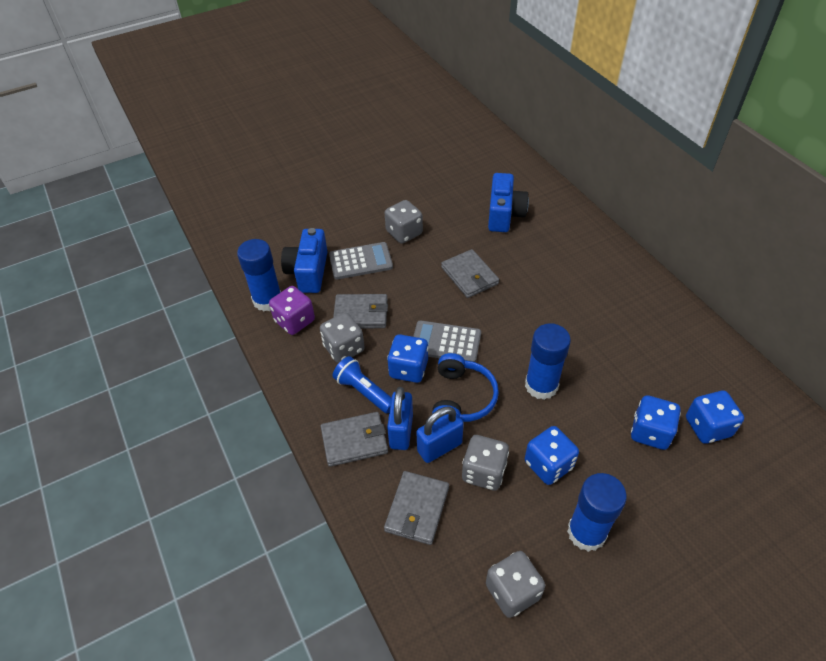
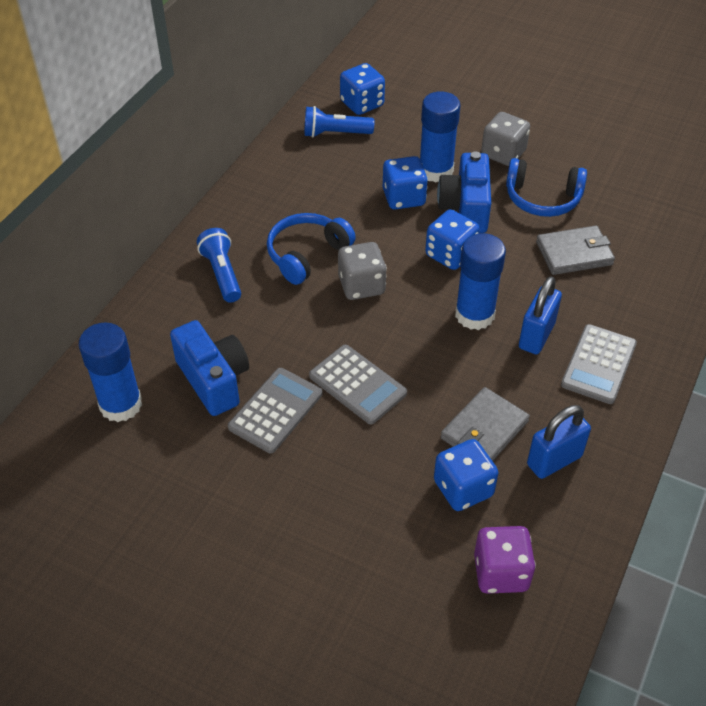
blue flashlight: 1 -> 2
blue headphones: 1 -> 2
grey calculator: 2 -> 3
grey dice: 4 -> 2
grey wallet: 4 -> 2

